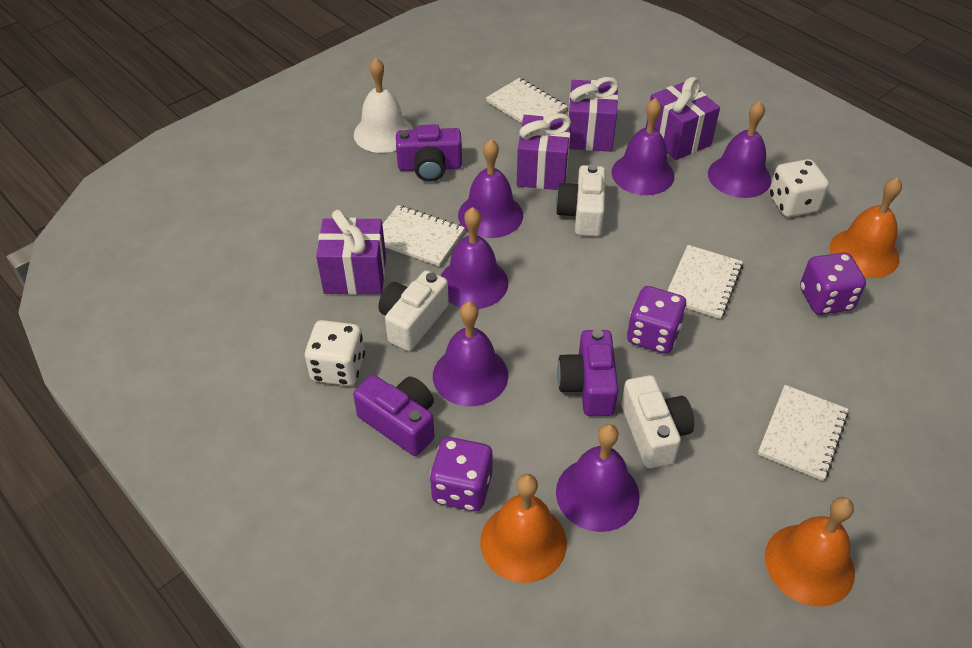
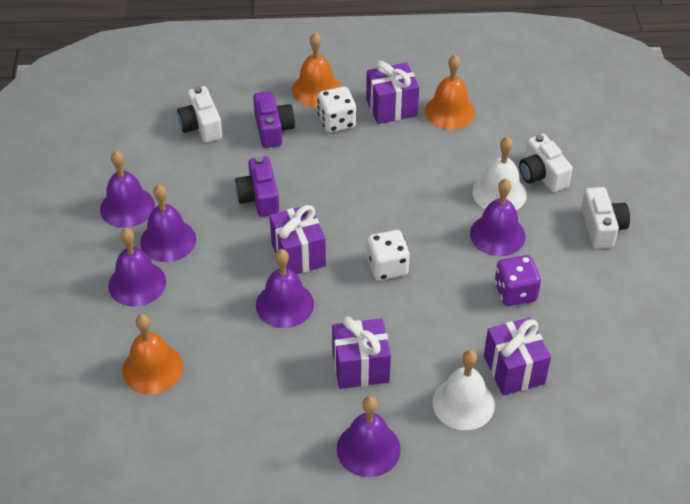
purple camera: 3 -> 2
purple dice: 3 -> 1
white bell: 1 -> 2
white notebook: 4 -> 0

